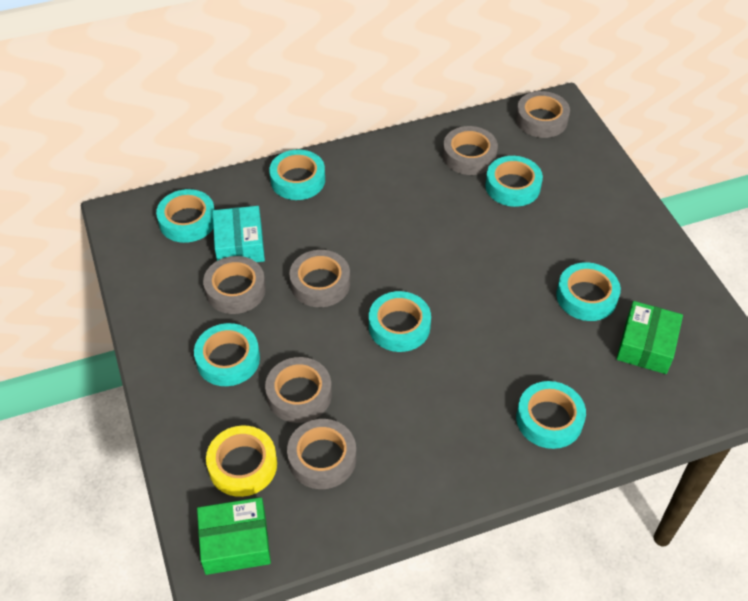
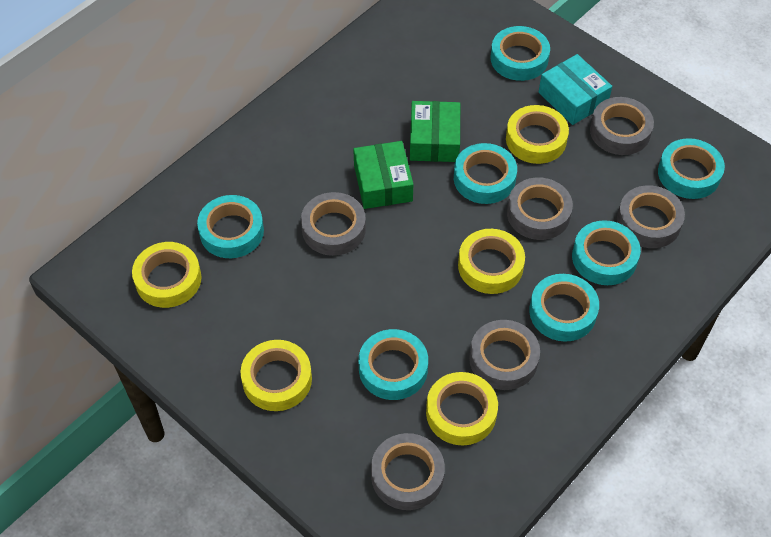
yellow tape: 1 -> 5

